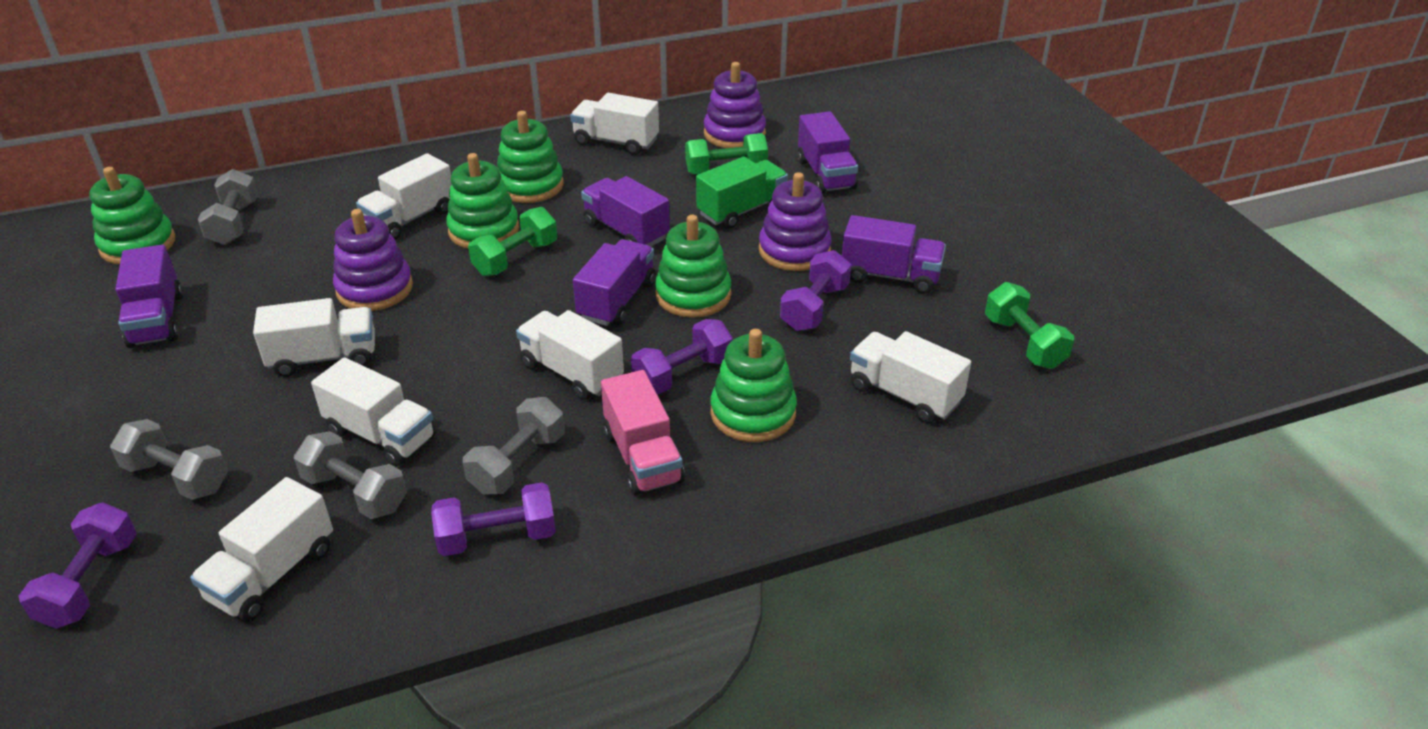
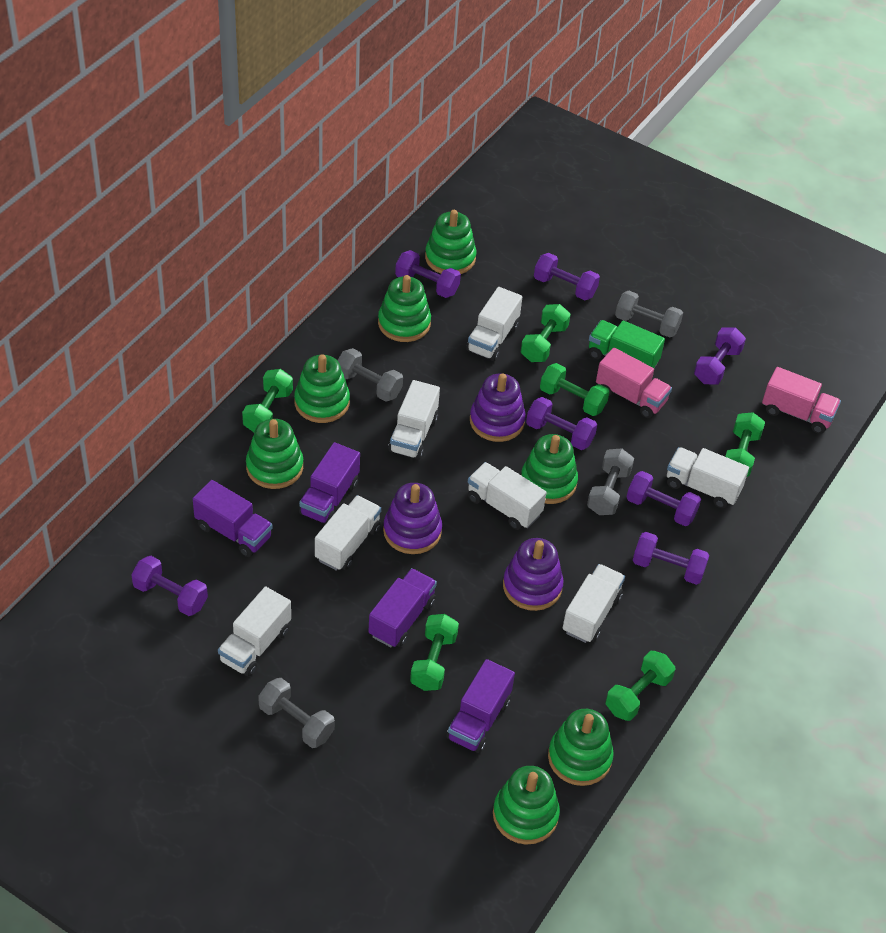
green dumbbell: 3 -> 6
green stacking toy: 5 -> 7
pink truck: 1 -> 2
purple dumbbell: 4 -> 7
purple truck: 5 -> 4

